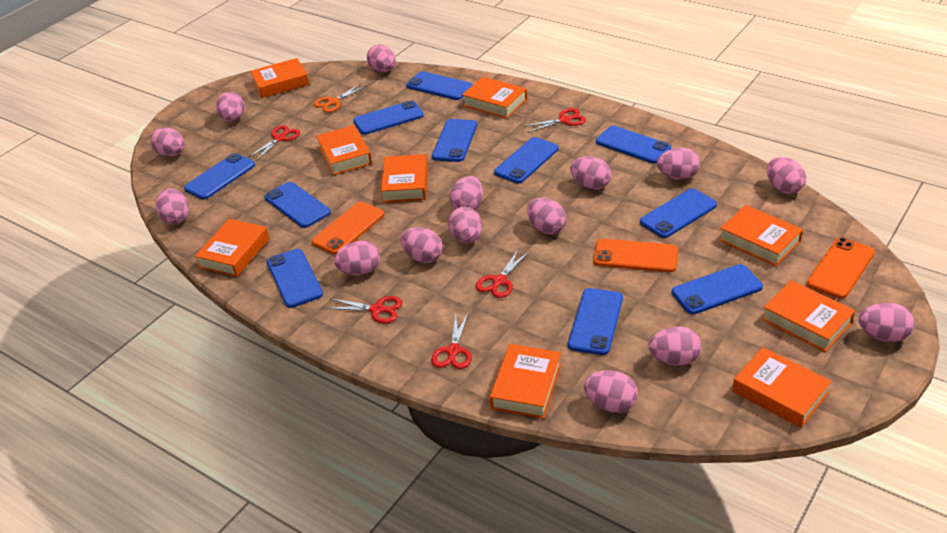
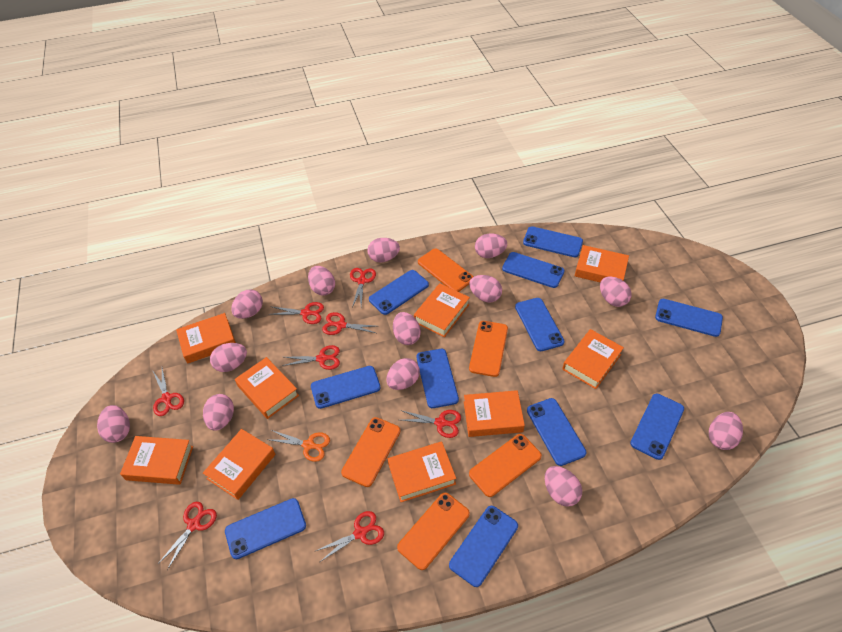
orange phone: 3 -> 5
pink egg: 15 -> 13
red scissors: 5 -> 8

